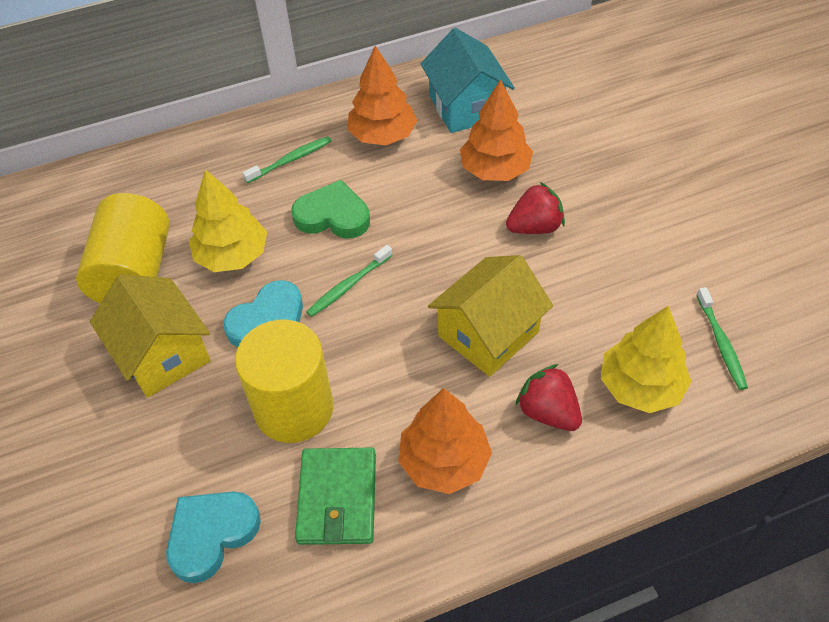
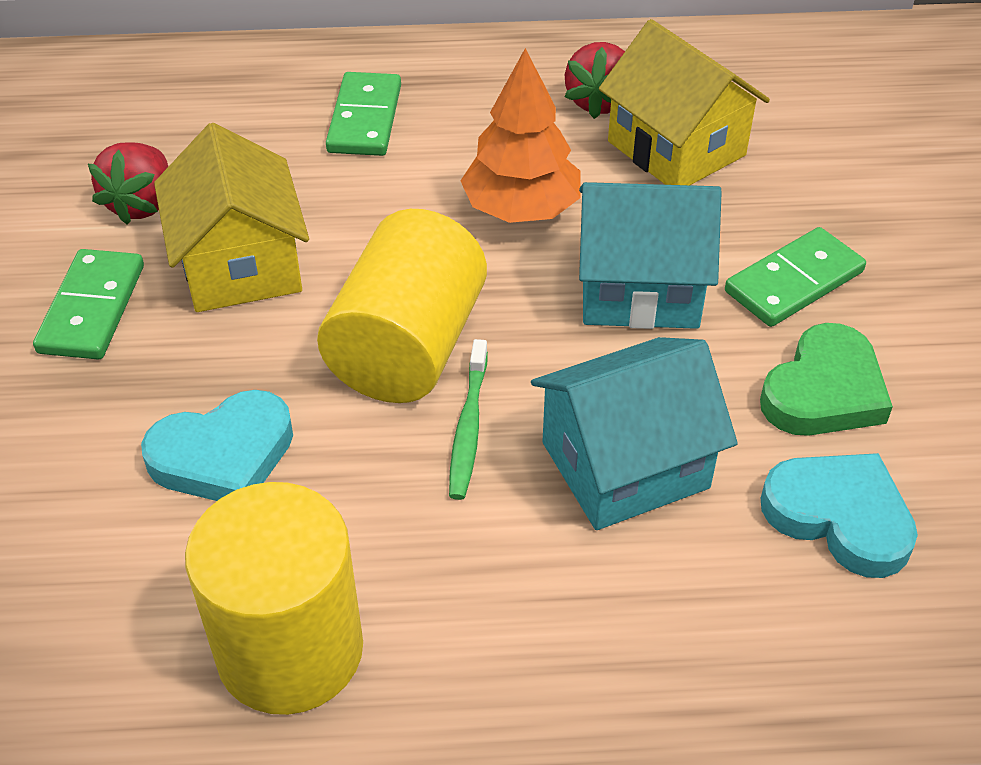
green domino: 0 -> 3
green toothbrush: 3 -> 1
green wallet: 1 -> 0
orange tree: 3 -> 1
turquoise house: 1 -> 2
yellow tree: 2 -> 0

